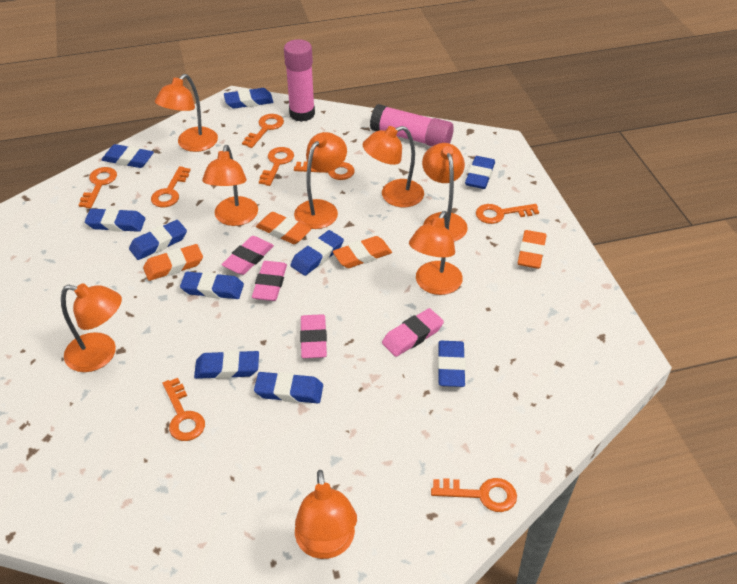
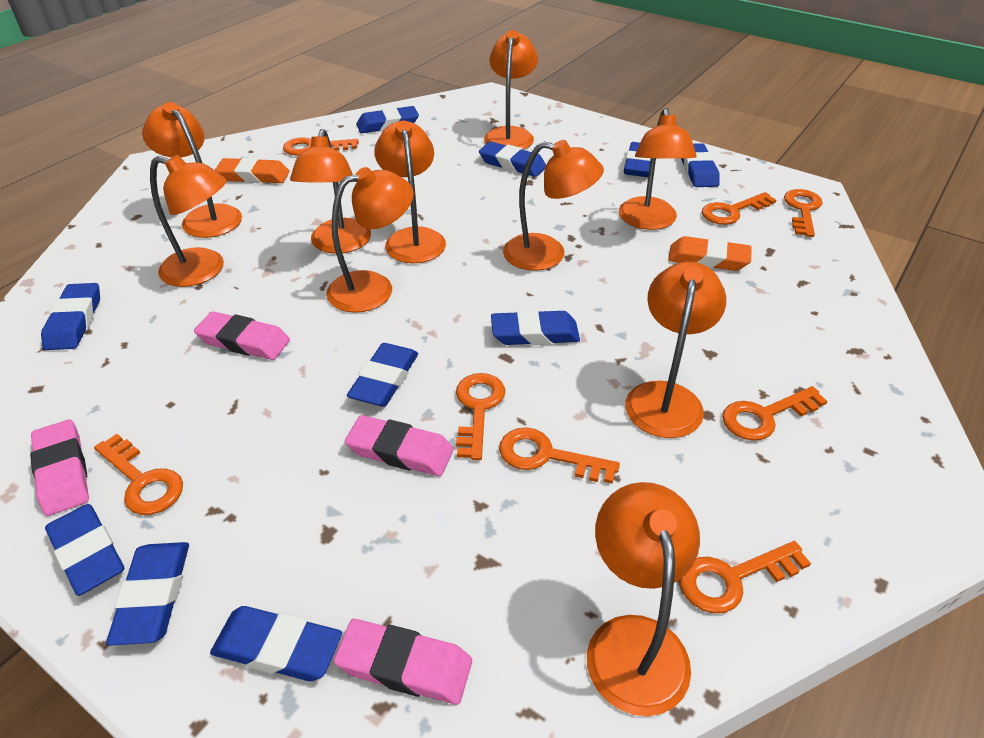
orange eraser: 4 -> 2
orange lamp: 8 -> 10
pink glue stick: 2 -> 0

